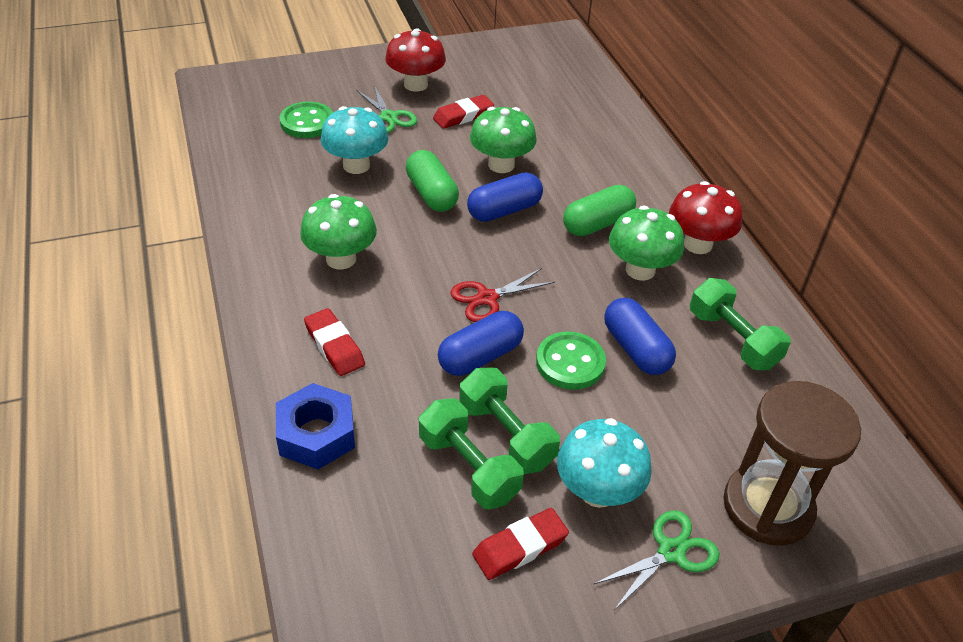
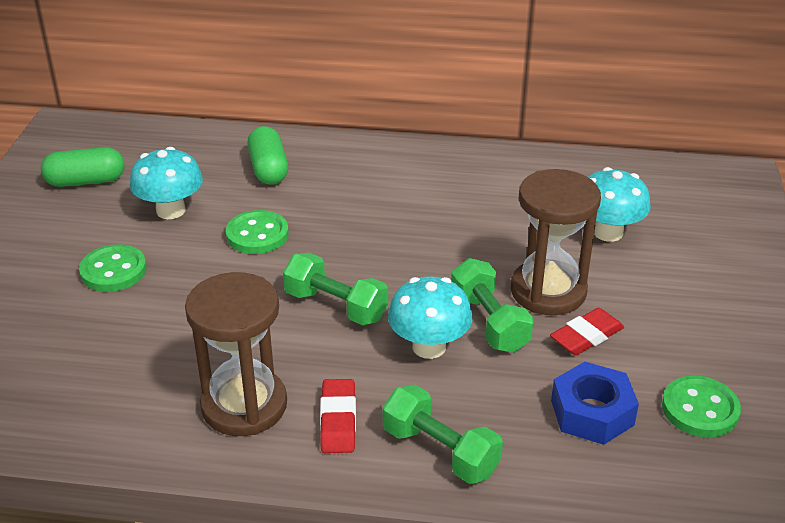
blue capsule: 3 -> 0
brown hourglass: 1 -> 2
green button: 2 -> 3
green mushroom: 3 -> 0
green scissors: 2 -> 0
red eraser: 3 -> 2
red mushroom: 2 -> 0
red scissors: 1 -> 0
turquoise mushroom: 2 -> 3

